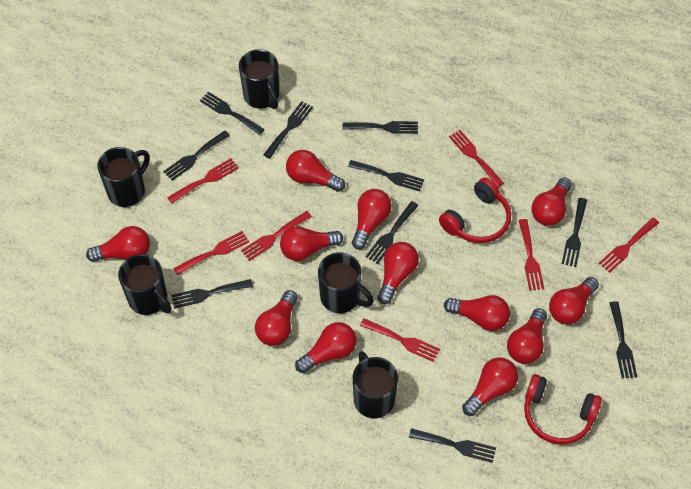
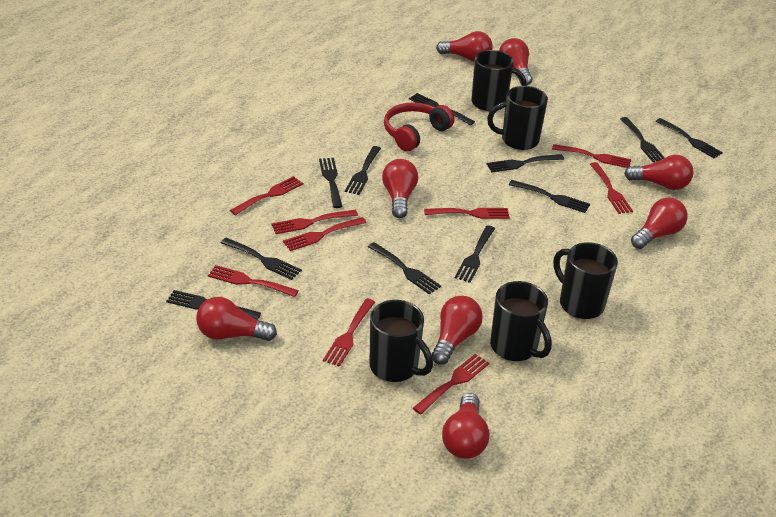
black fork: 10 -> 11
red fork: 7 -> 9
red headphones: 2 -> 1
red light bulb: 12 -> 8

